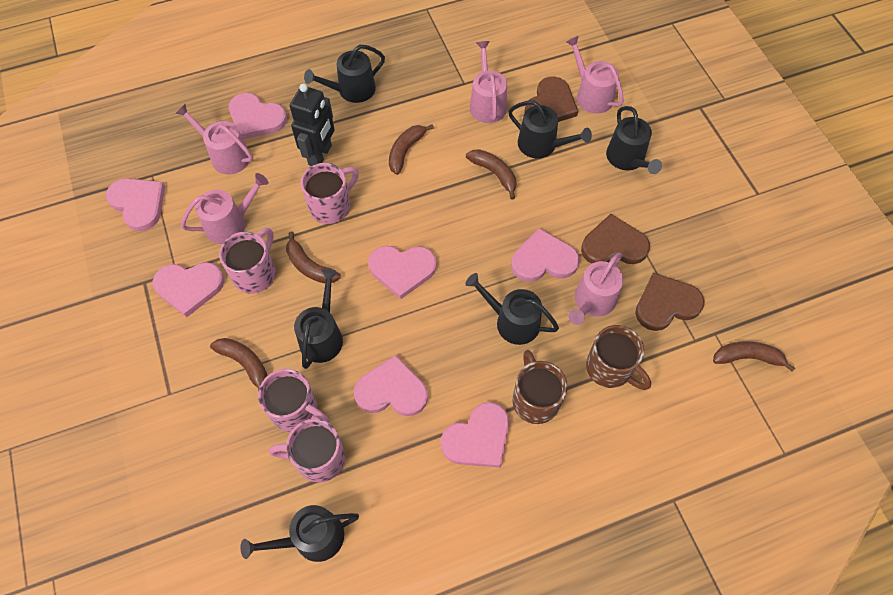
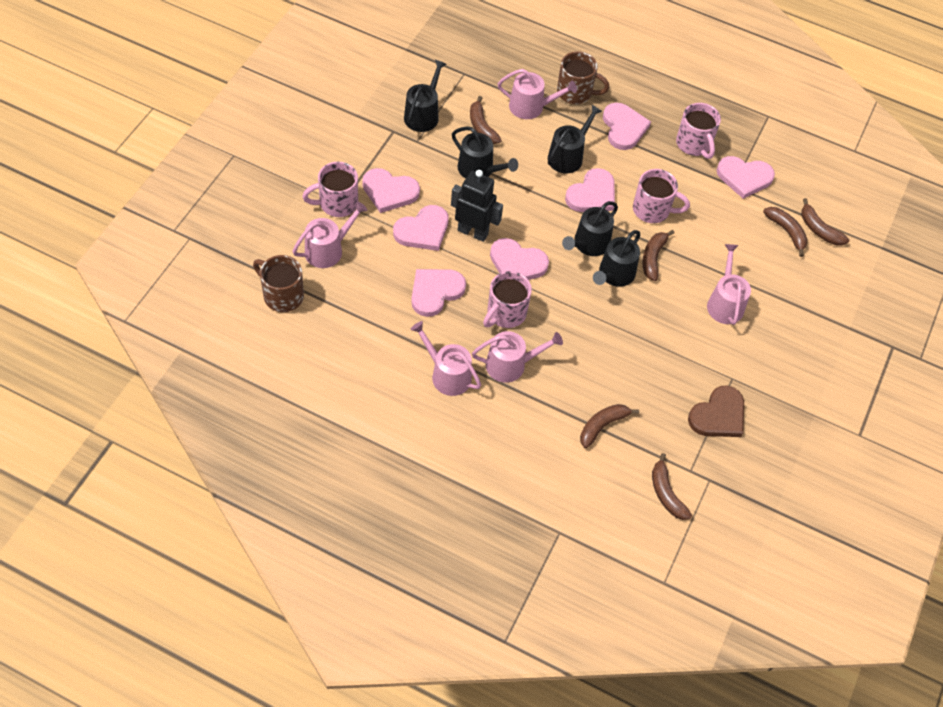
black watering can: 6 -> 5
brown banana: 5 -> 6
brown heart: 3 -> 1

